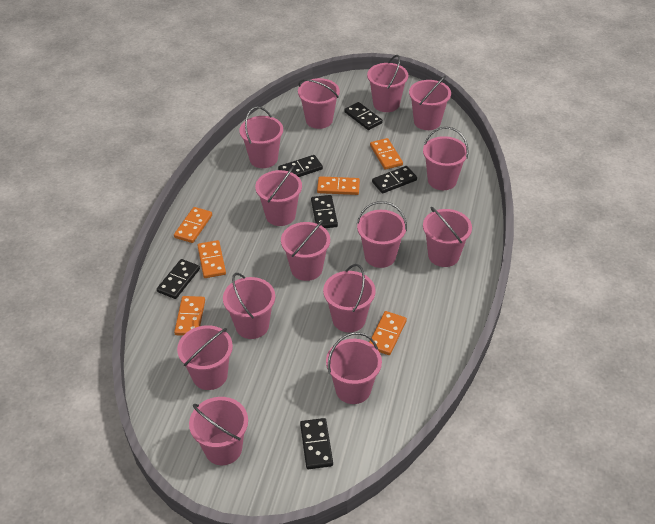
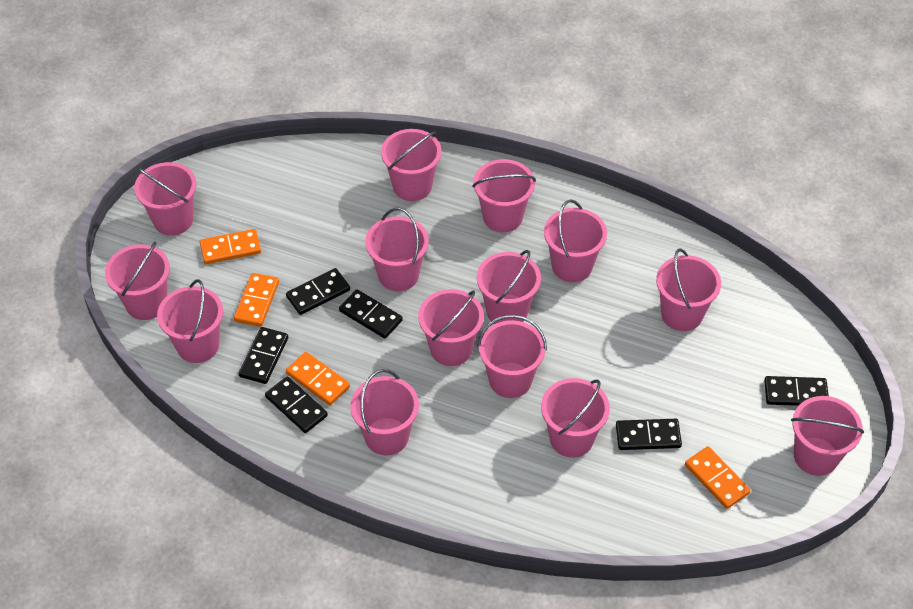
orange domino: 6 -> 4

